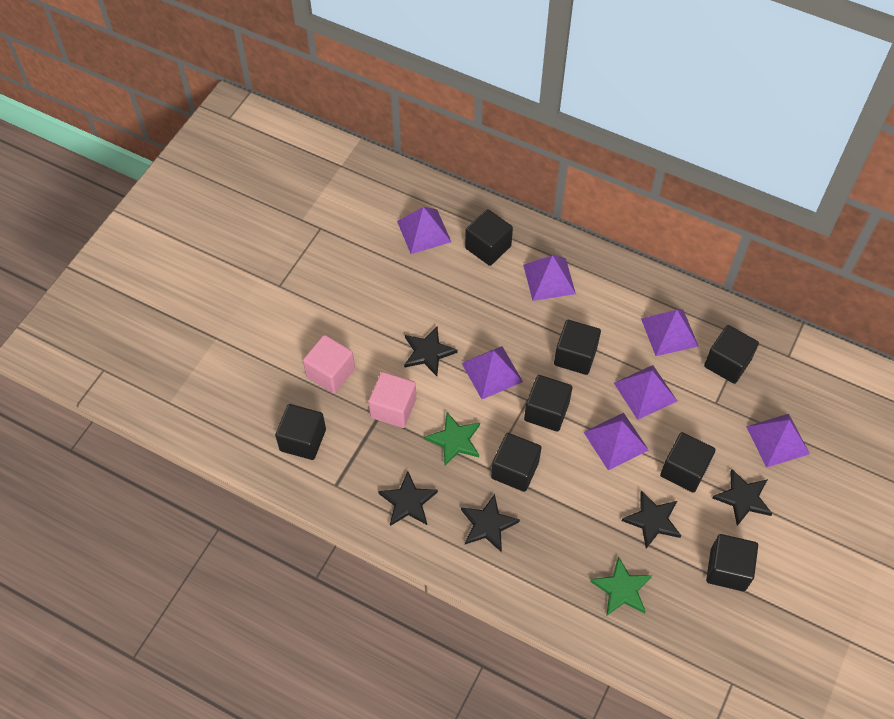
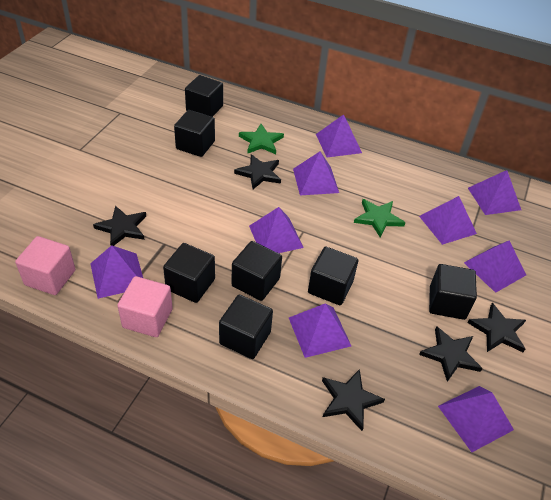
black cube: 8 -> 7
purple pyramid: 7 -> 9

